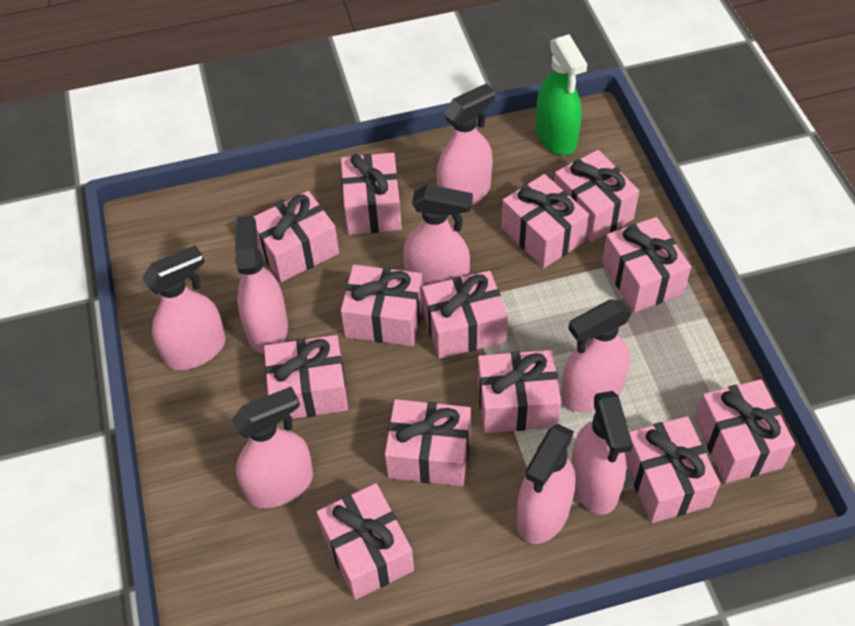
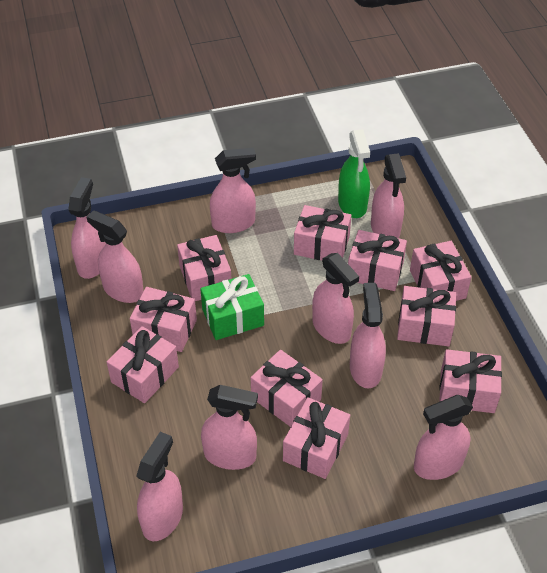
green gift: 0 -> 1
pink gift: 13 -> 10
pink spray bottle: 8 -> 9

